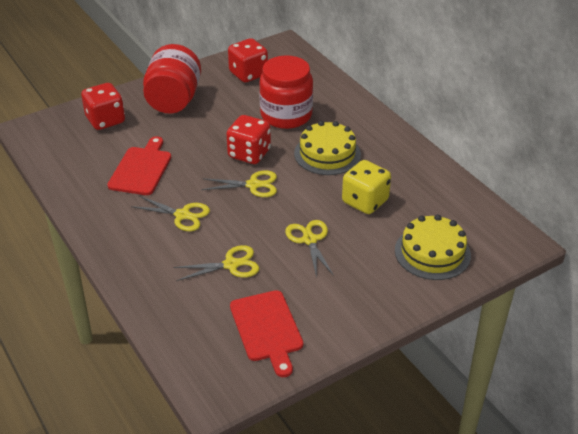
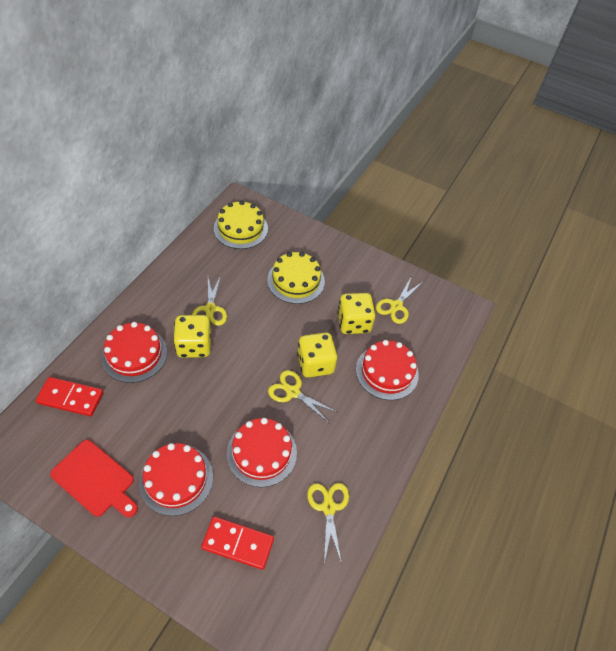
red cake: 0 -> 4
red cutting board: 2 -> 1
red dice: 3 -> 0
red domino: 0 -> 2
red jar: 2 -> 0
yellow dice: 1 -> 3

